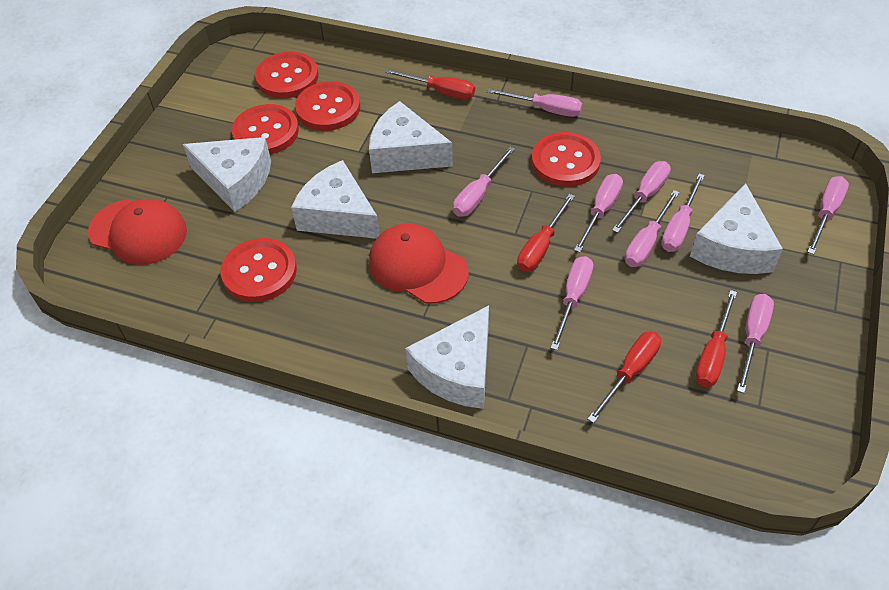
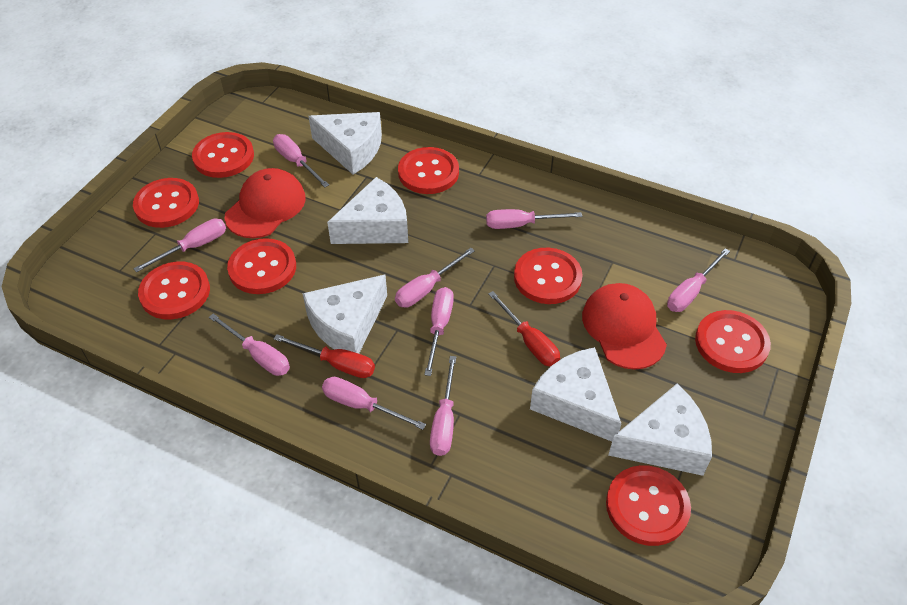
red button: 5 -> 8
red screwdriver: 4 -> 2

